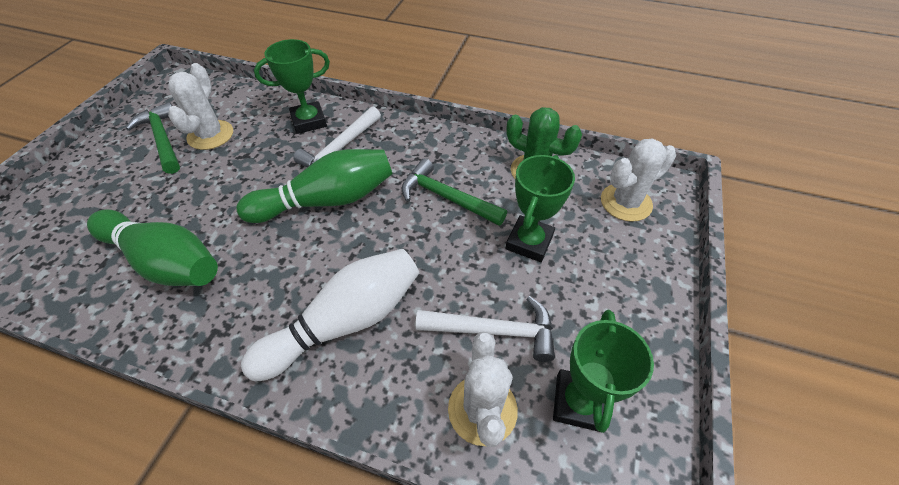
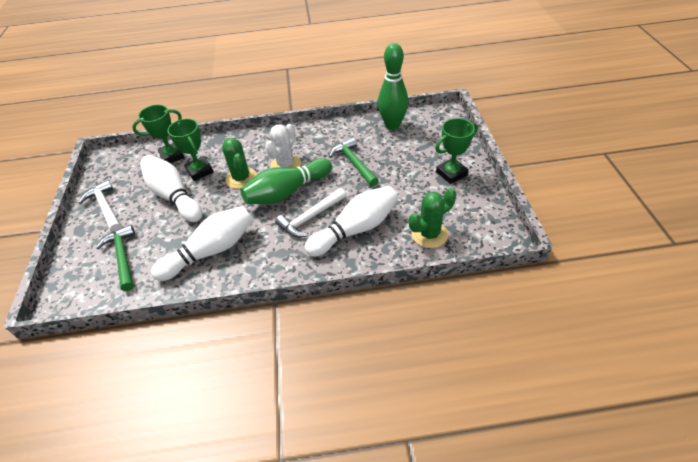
green cactus: 1 -> 2
white bowling pin: 1 -> 3
white cactus: 3 -> 1

